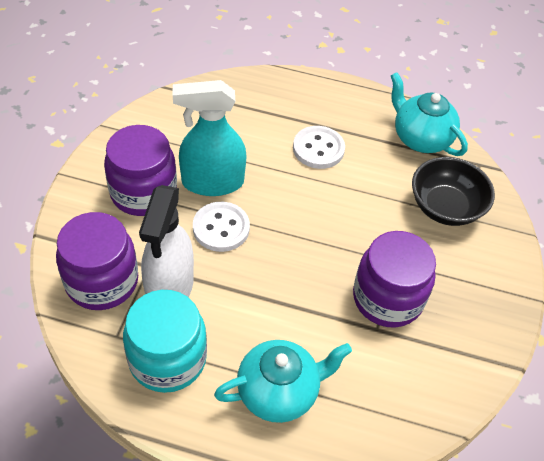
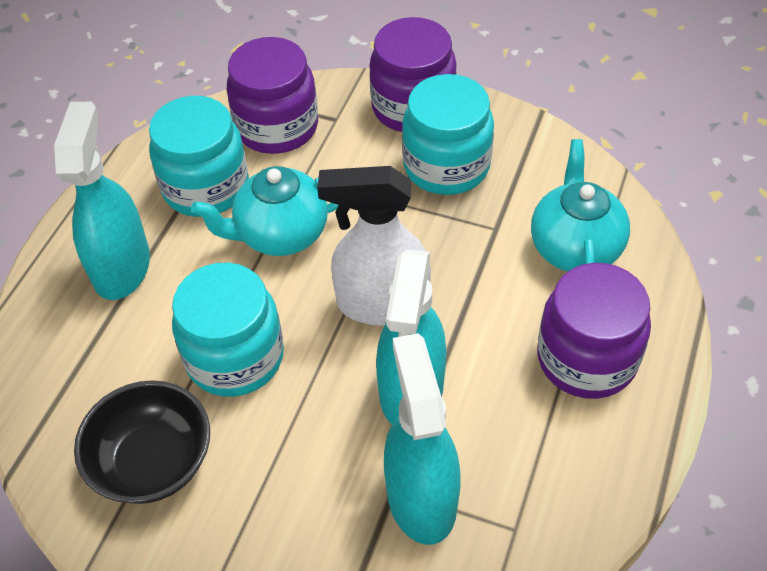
turquoise jar: 1 -> 3
turquoise spray bottle: 1 -> 3
white button: 2 -> 0

